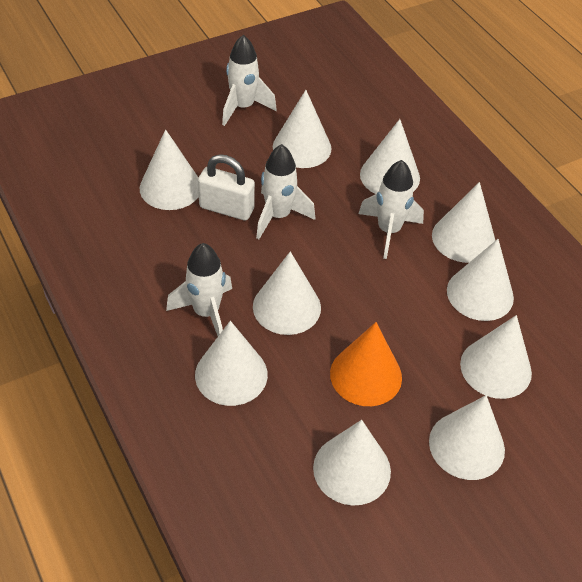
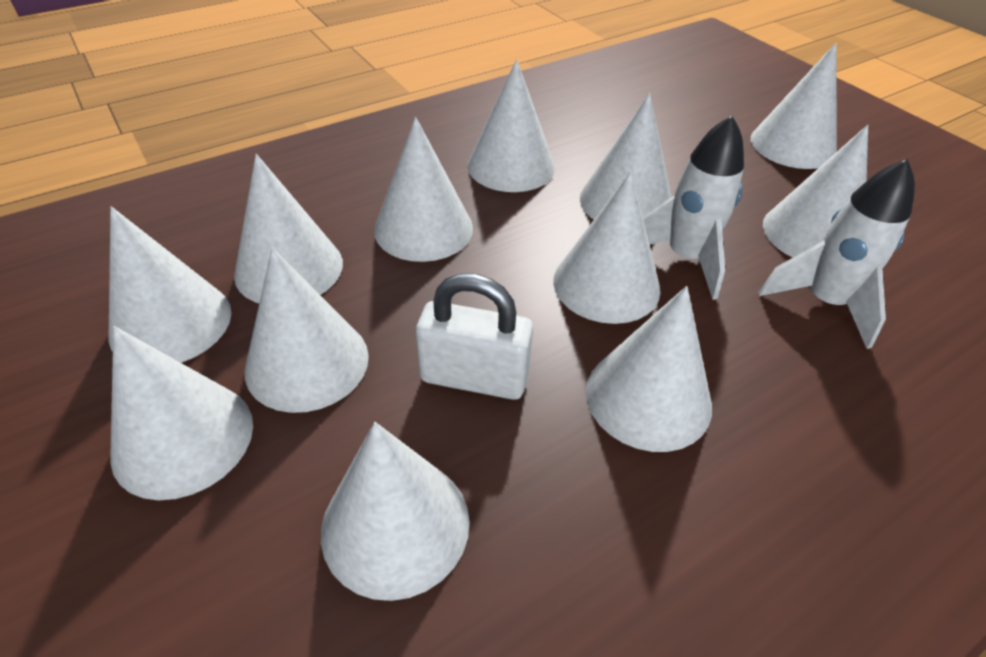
orange cone: 1 -> 0
white cone: 10 -> 12
white rocket: 4 -> 2

